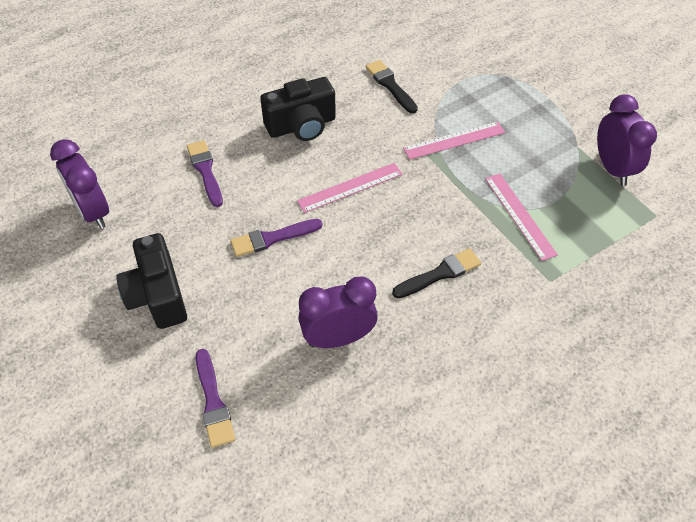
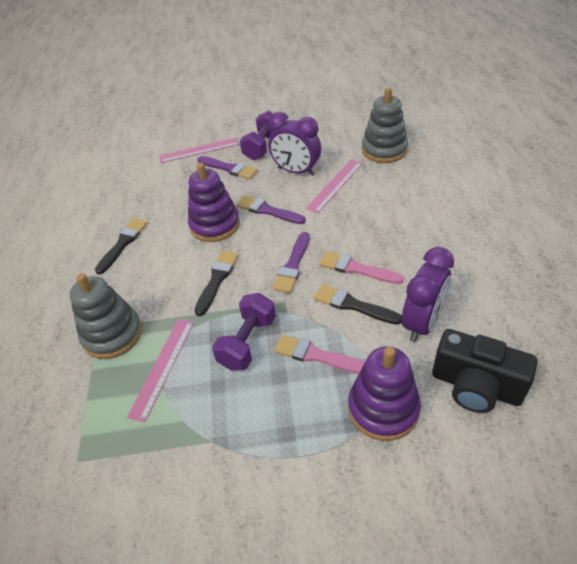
black brush: 2 -> 3
black camera: 2 -> 1
grey stacking toy: 0 -> 2
pink brush: 0 -> 2
purple clock: 3 -> 2
purple dumbbell: 0 -> 2
purple stacking toy: 0 -> 2

